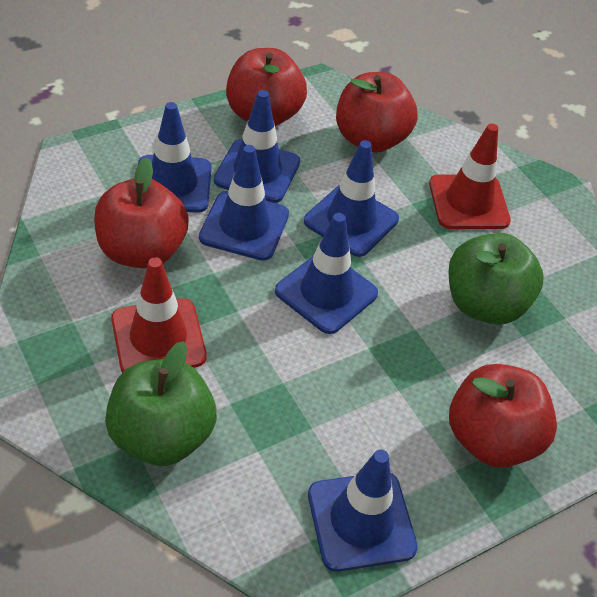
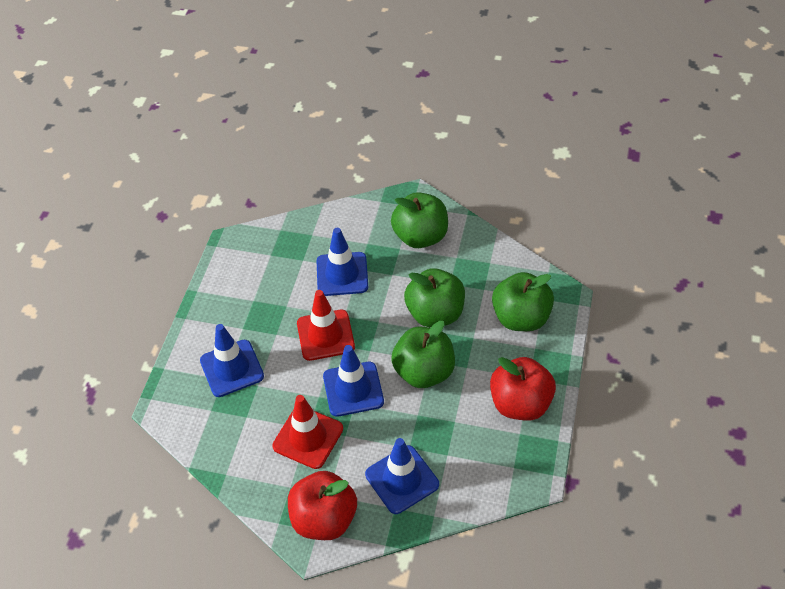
blue traffic cone: 6 -> 4
green apple: 2 -> 4
red apple: 4 -> 2

